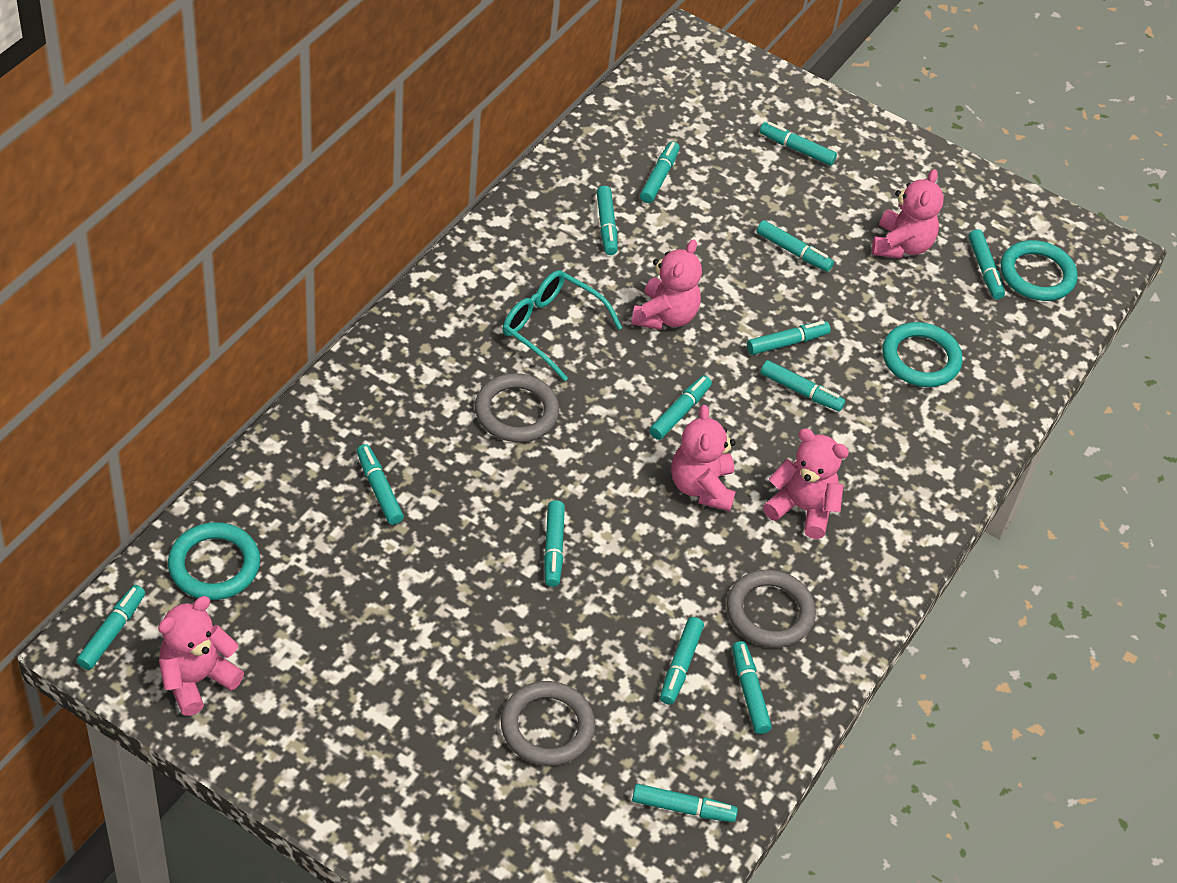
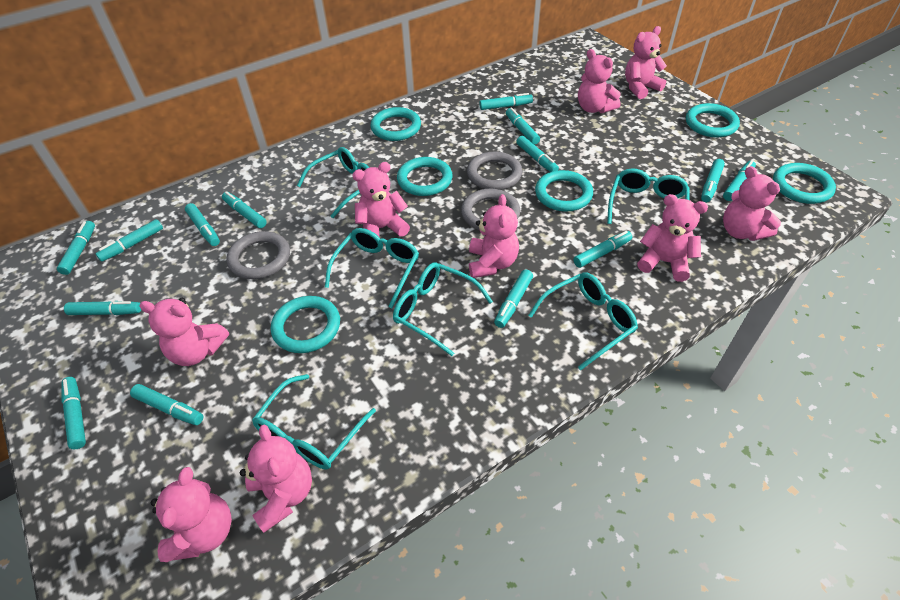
pink teddy bear: 5 -> 9
turquoise glasses: 1 -> 6
turquoise ring: 3 -> 6

